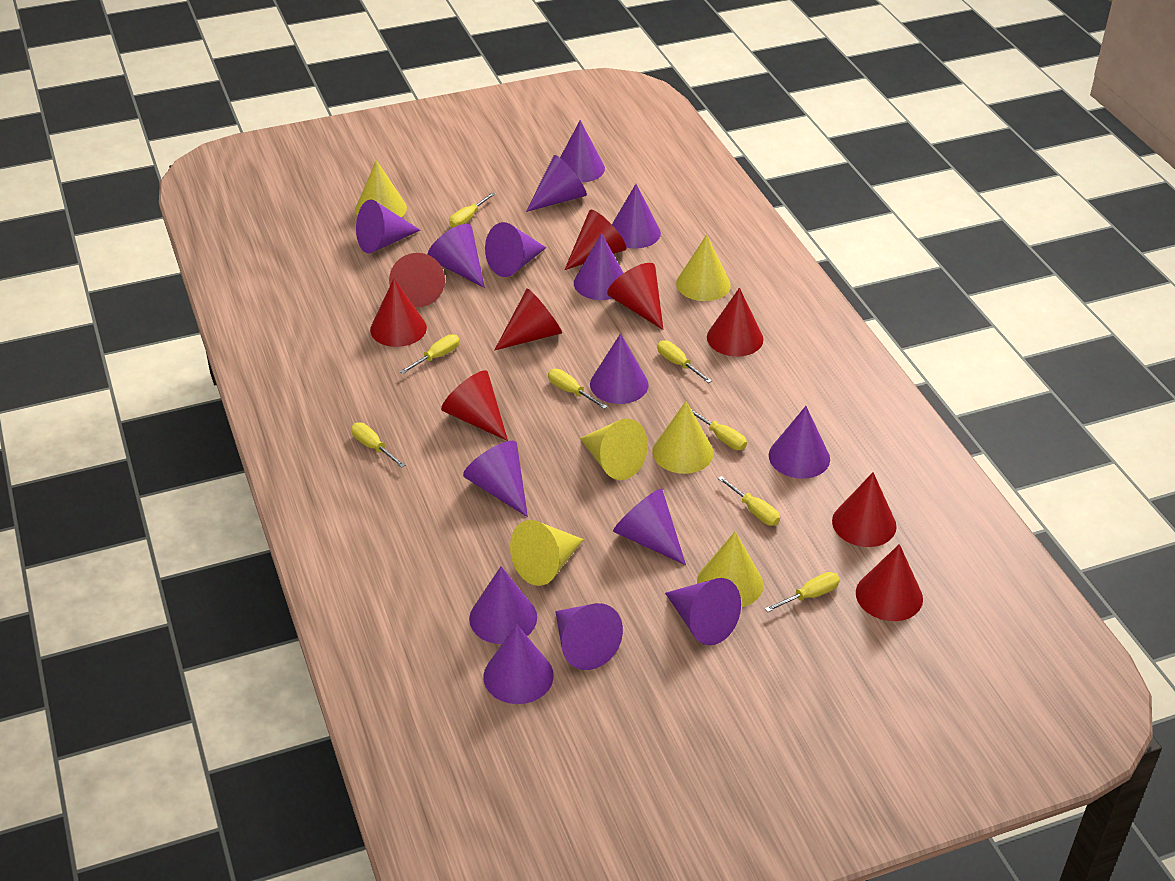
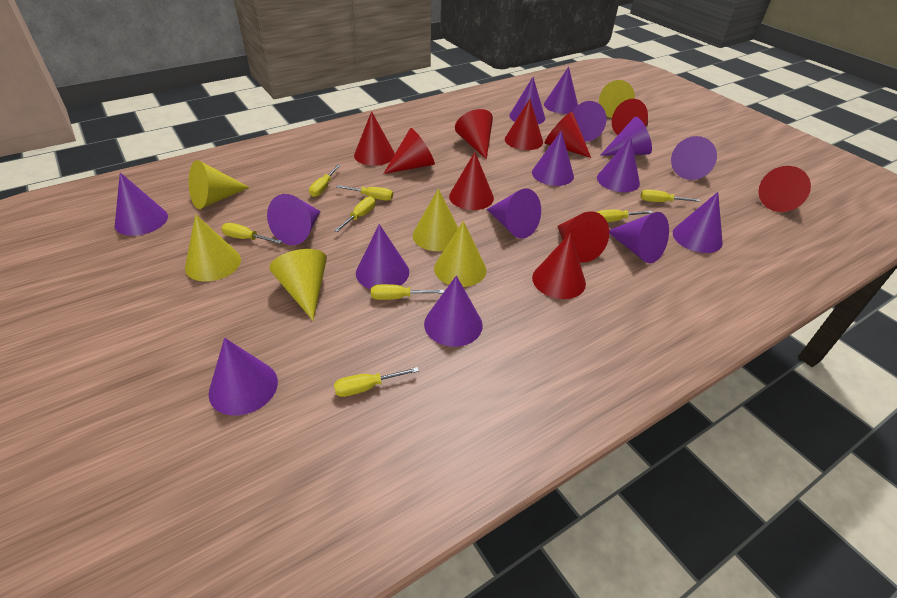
red cone: 9 -> 10

